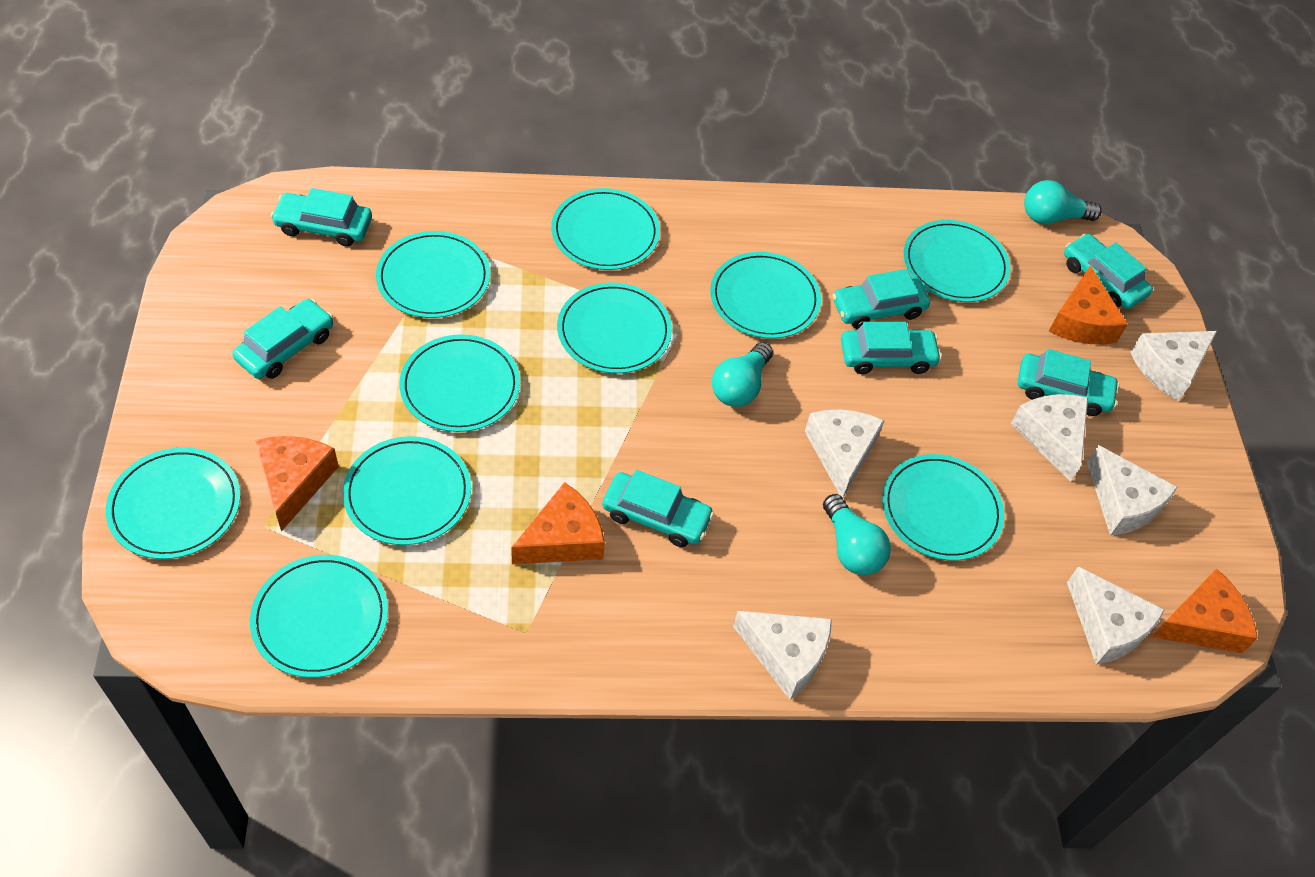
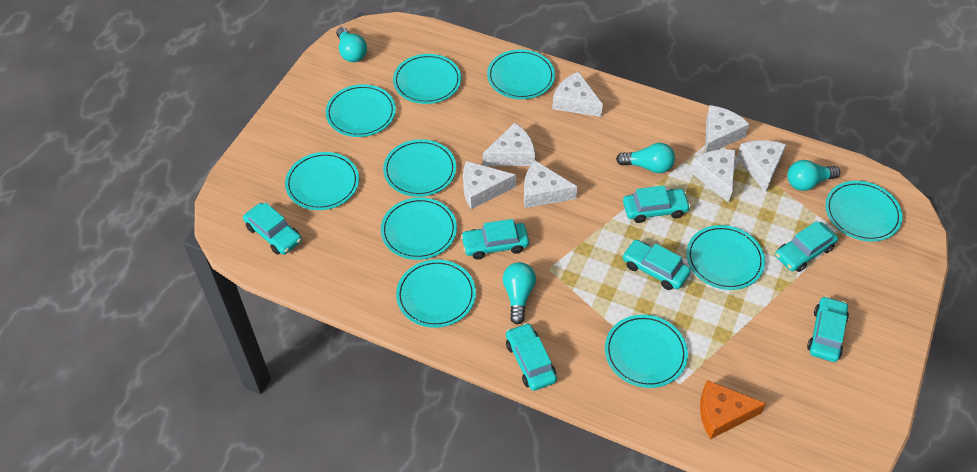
orange cheese: 4 -> 1
turquoise light bulb: 3 -> 4
white cheese: 6 -> 7

